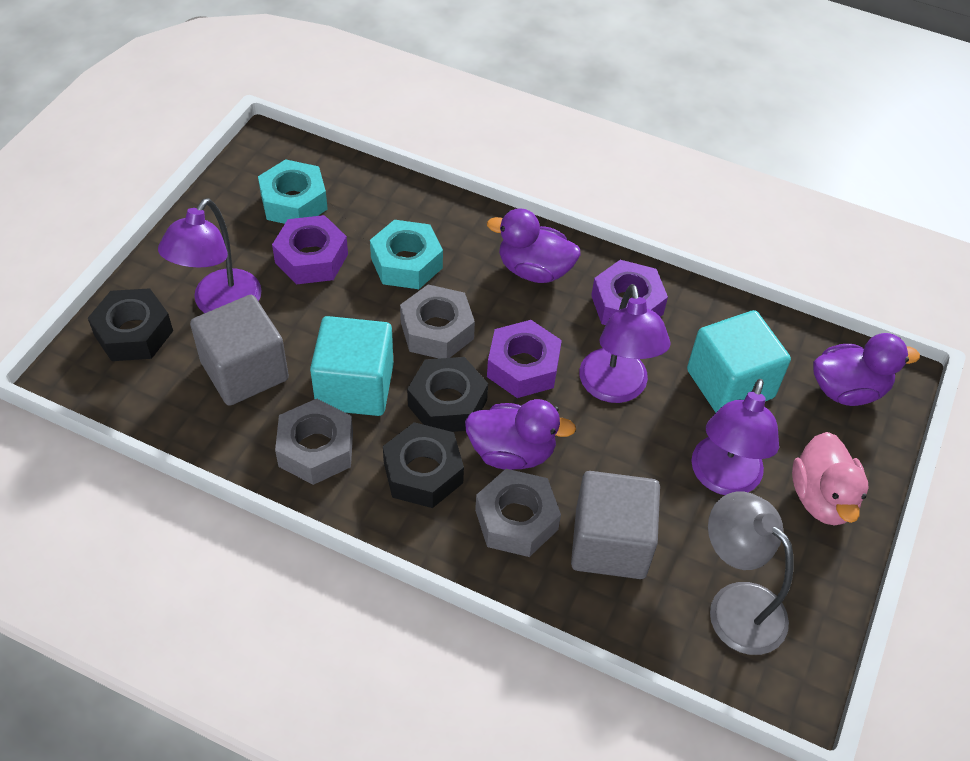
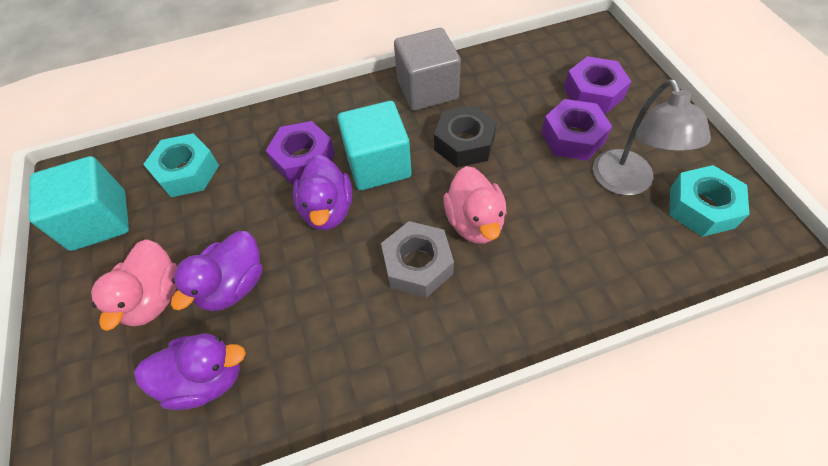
black nut: 3 -> 1
grey cube: 2 -> 1
grey nut: 3 -> 1
pink duck: 1 -> 2
purple lamp: 3 -> 0

